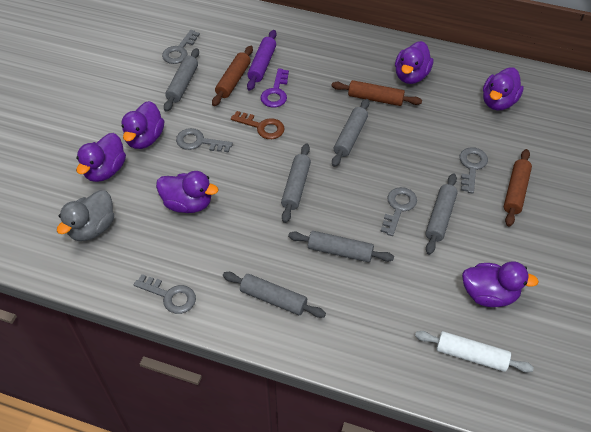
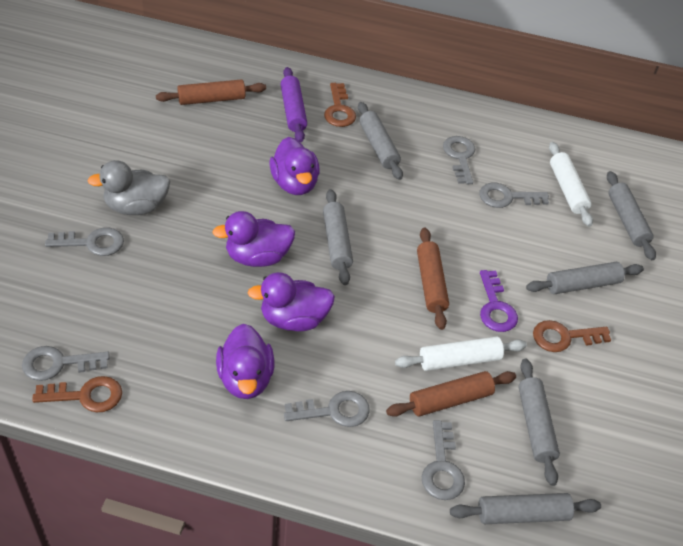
brown key: 1 -> 3
grey key: 5 -> 6
purple duck: 6 -> 4
white rolling pin: 1 -> 2

